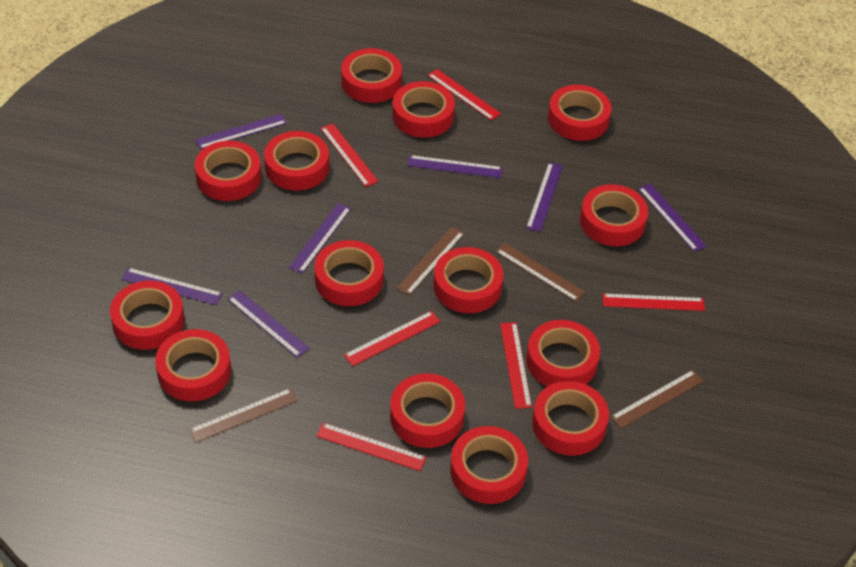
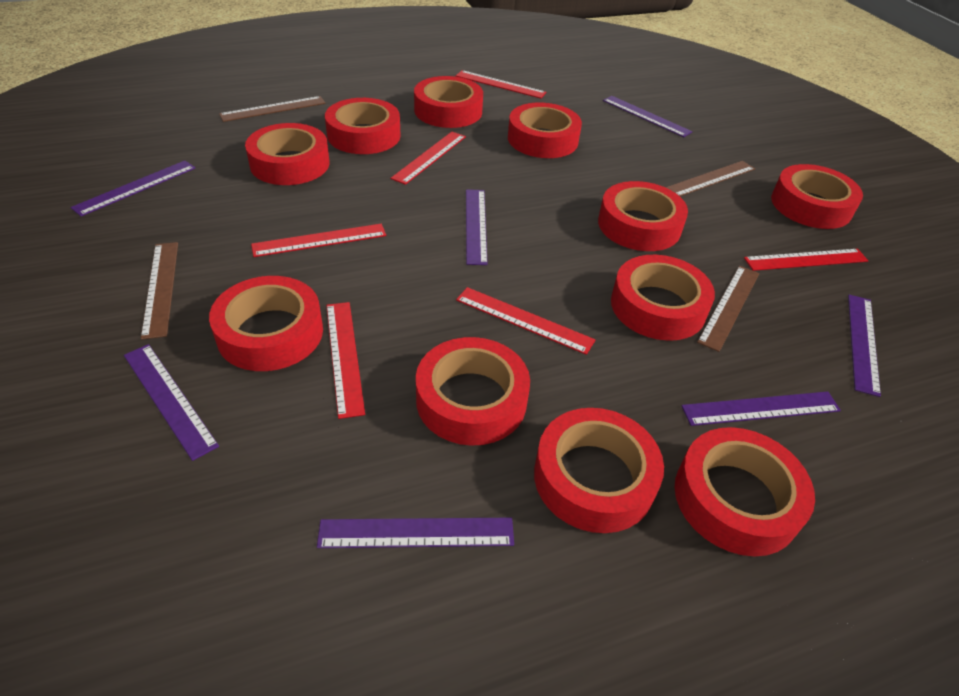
red tape: 14 -> 11

